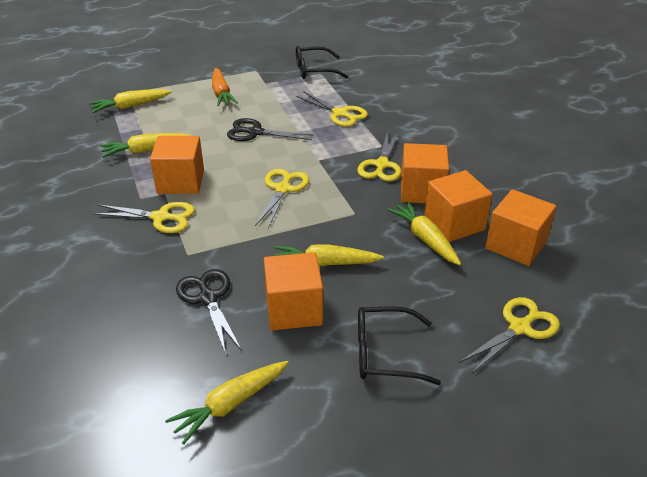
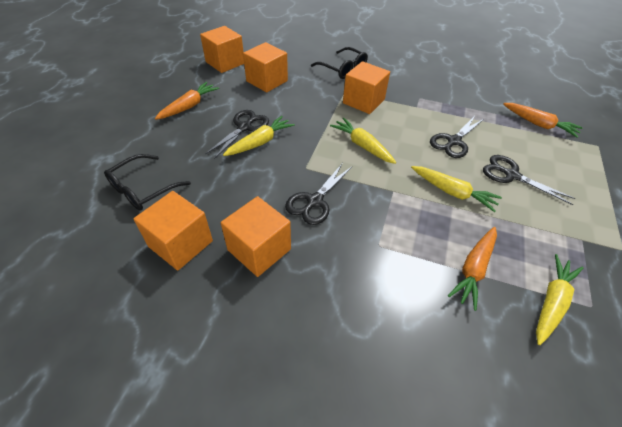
black scissors: 2 -> 4
orange carrot: 1 -> 3
yellow carrot: 5 -> 4
yellow scissors: 5 -> 0

